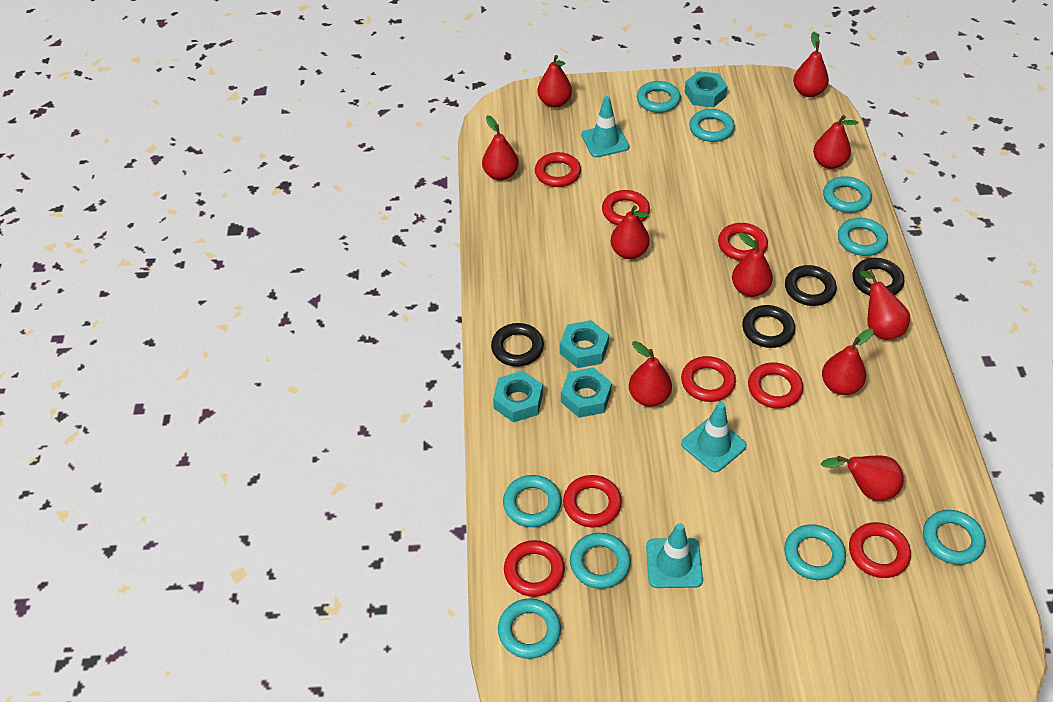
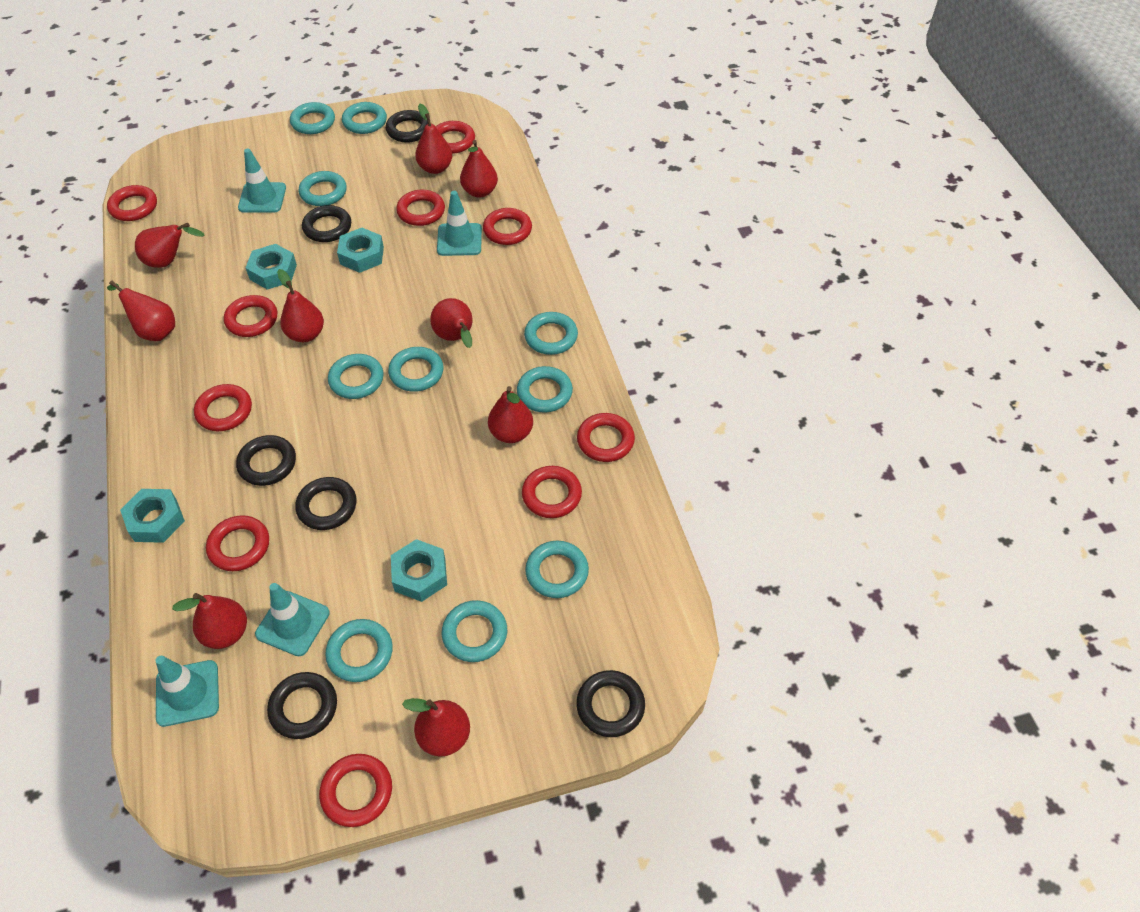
black ring: 4 -> 6
red pear: 10 -> 9
red ring: 8 -> 10
turquoise ring: 9 -> 10
turquoise traffic cone: 3 -> 4

